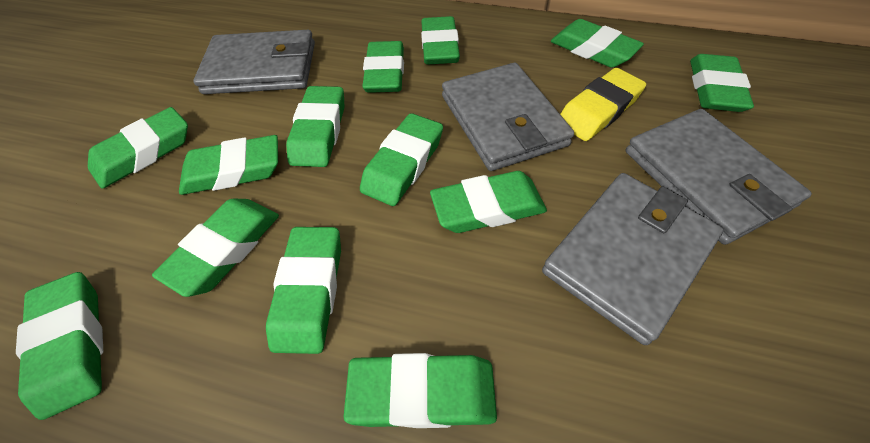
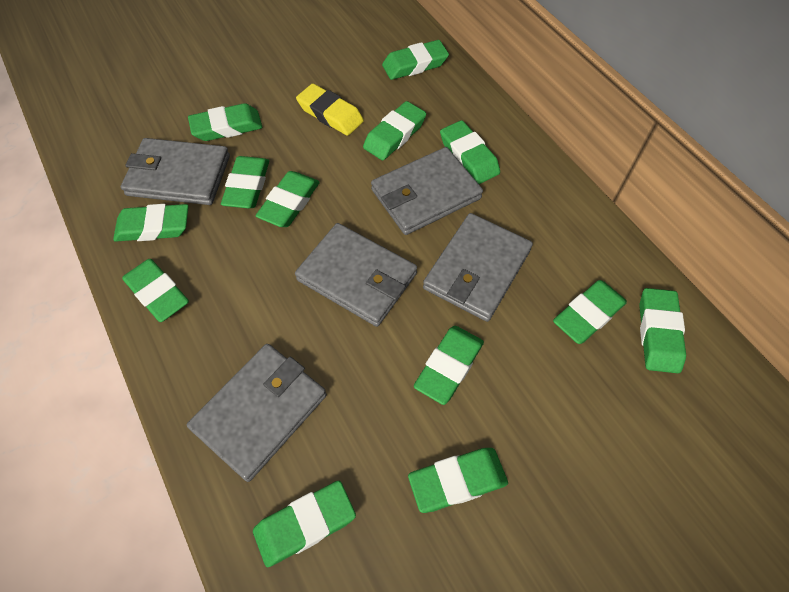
grey wallet: 4 -> 5

